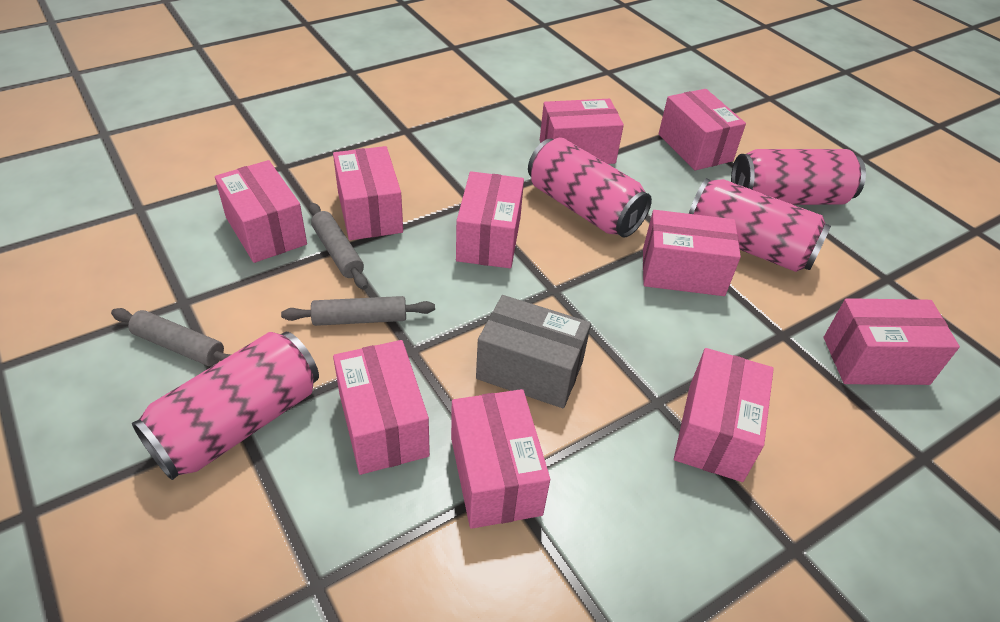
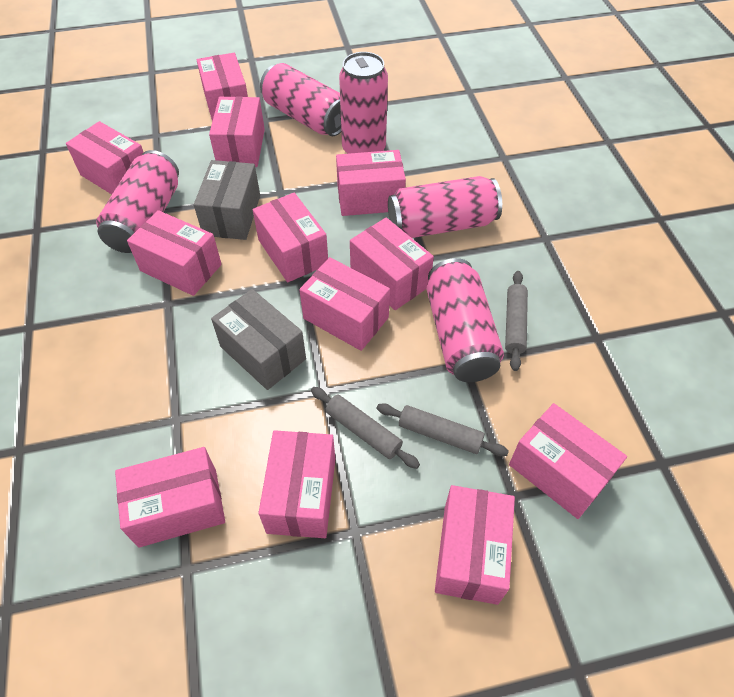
grey box: 1 -> 2
pink box: 10 -> 12
pink can: 4 -> 5

